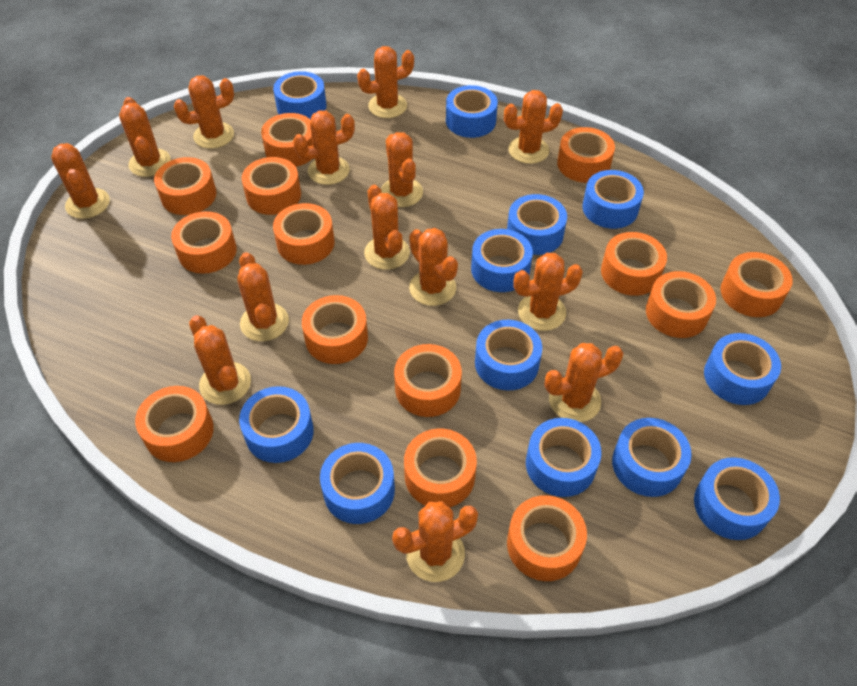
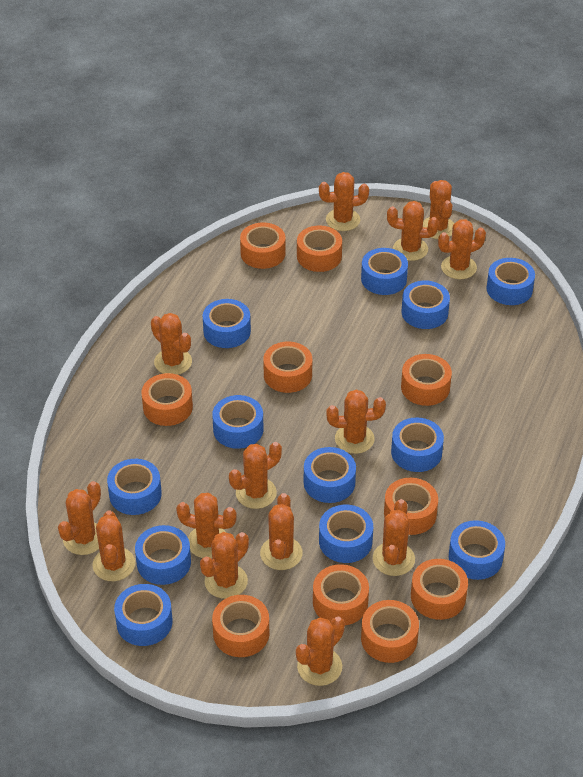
orange tape: 14 -> 10

